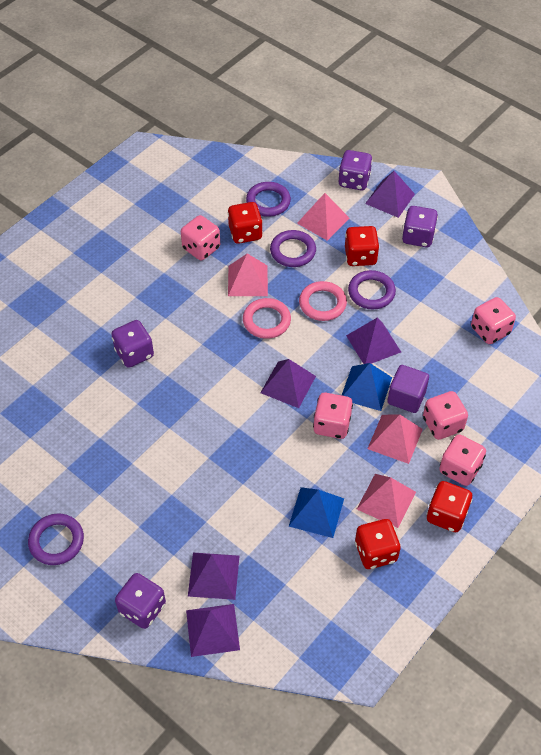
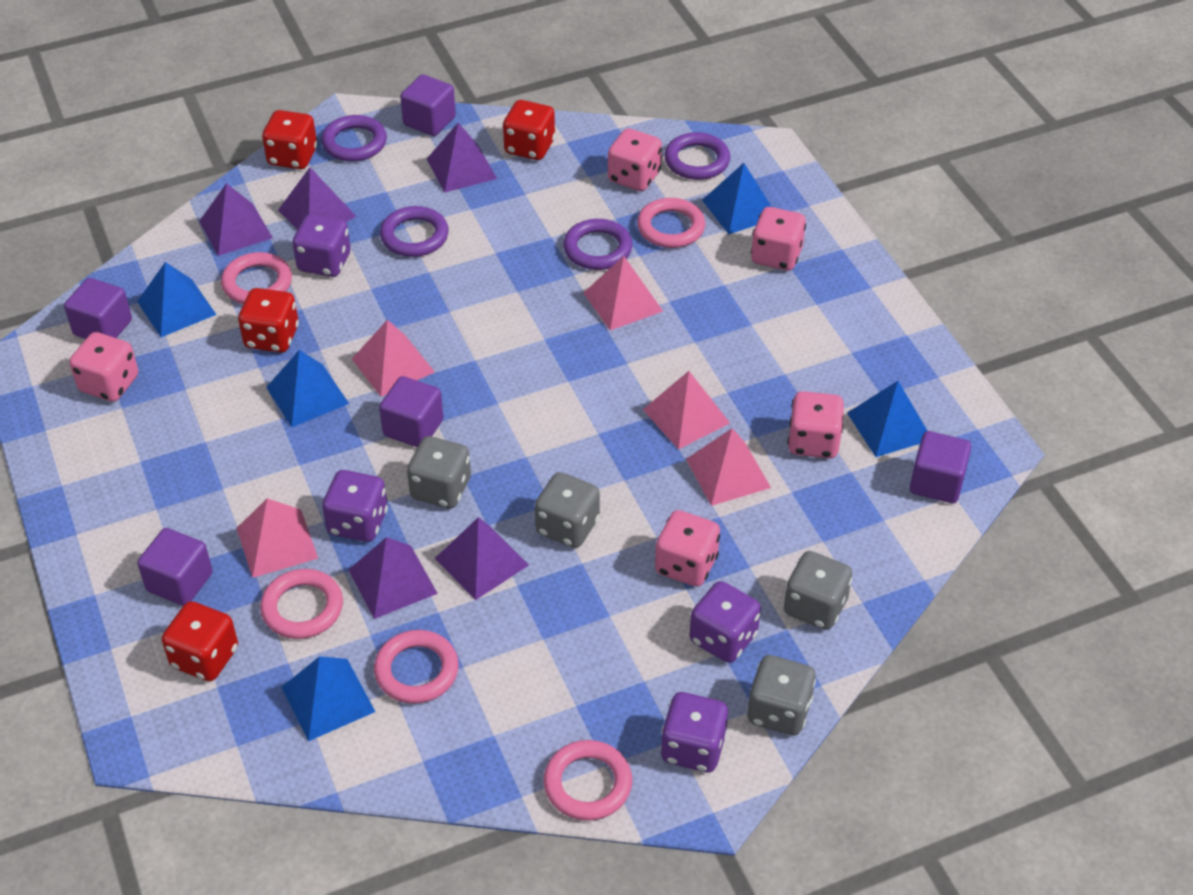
blue pyramid: 2 -> 5
grey dice: 0 -> 4
pink pyramid: 4 -> 5
pink ring: 2 -> 5
purple cube: 1 -> 5

